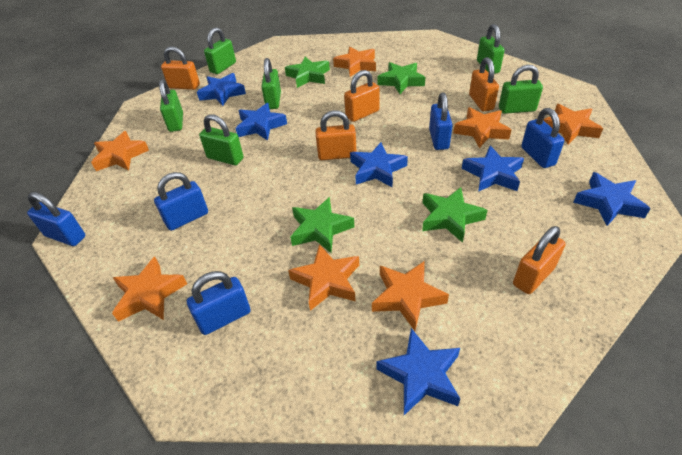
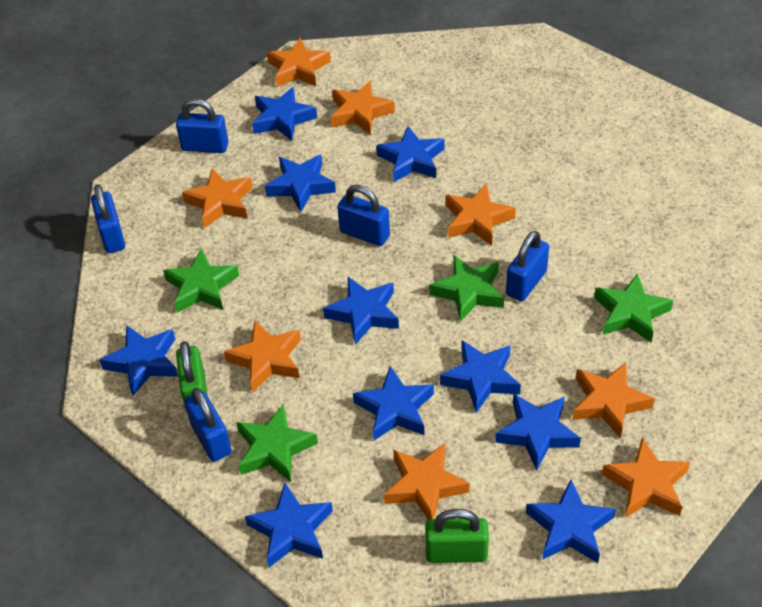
blue star: 6 -> 10
green padlock: 6 -> 2
orange padlock: 5 -> 0
orange star: 7 -> 8

